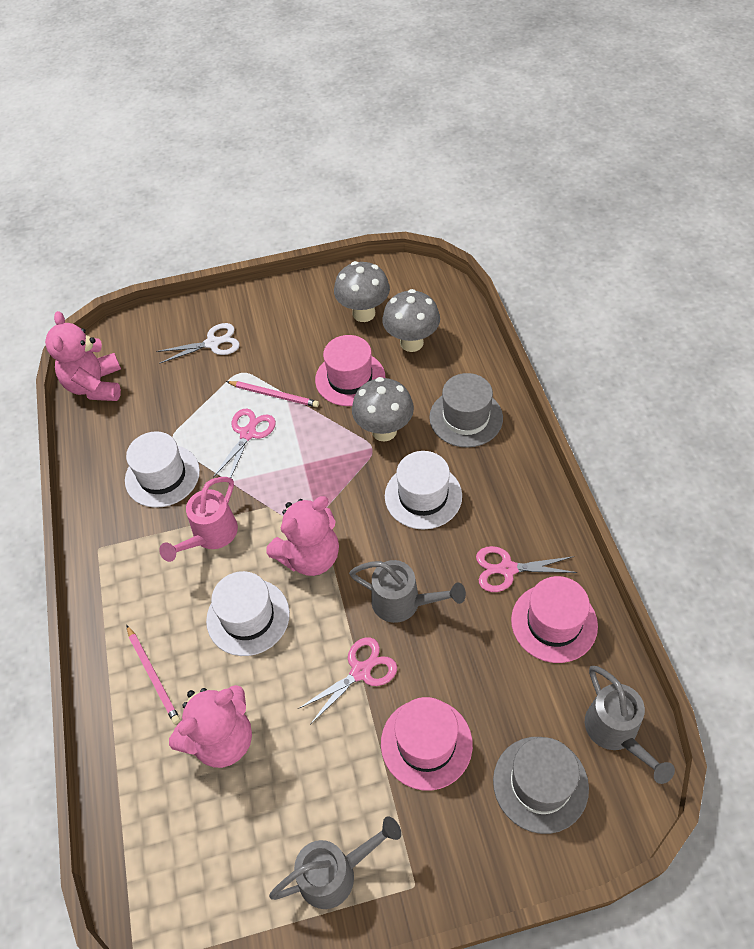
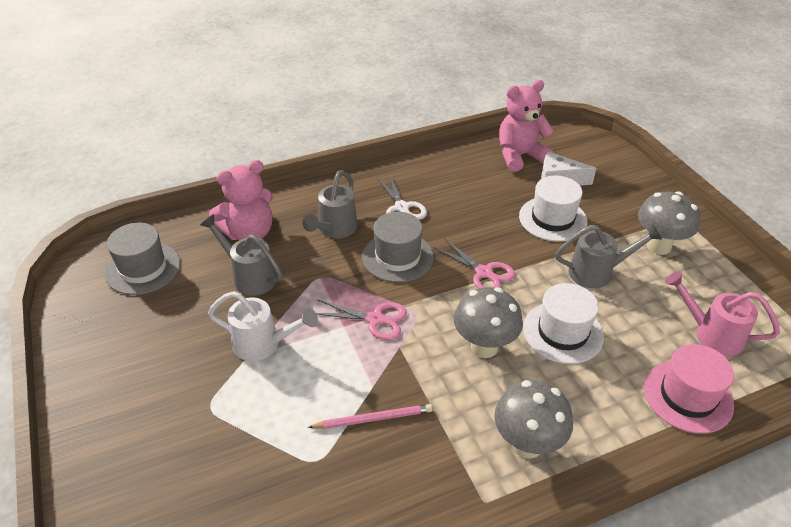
pink hat: 3 -> 1
pink pencil: 2 -> 1
pink scissors: 3 -> 2
pink teddy bear: 3 -> 2
white cheese: 0 -> 1
white hat: 3 -> 2
white watering can: 0 -> 1

